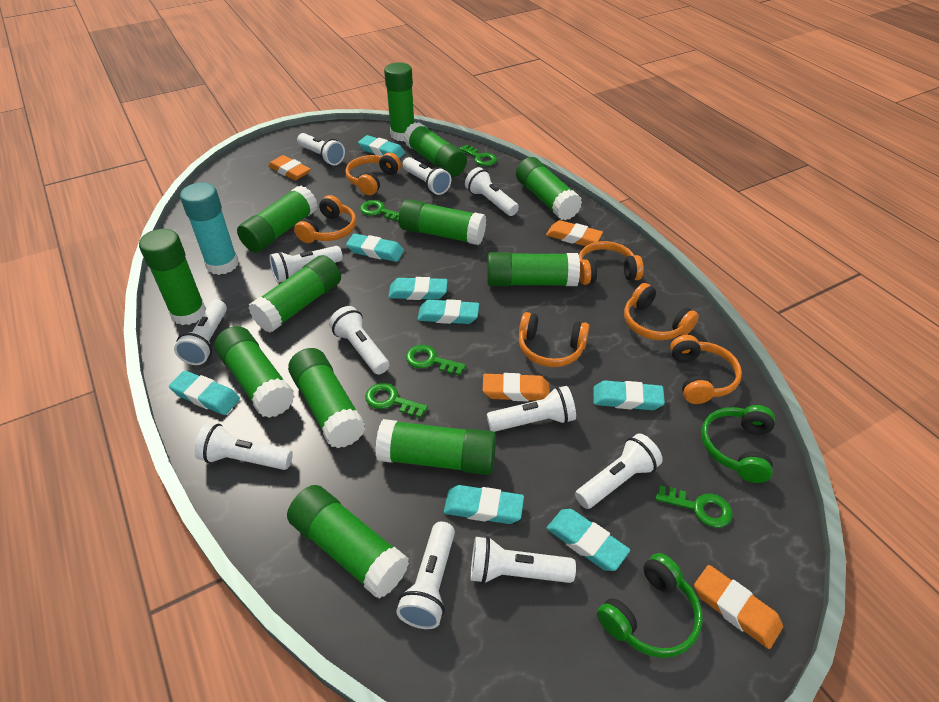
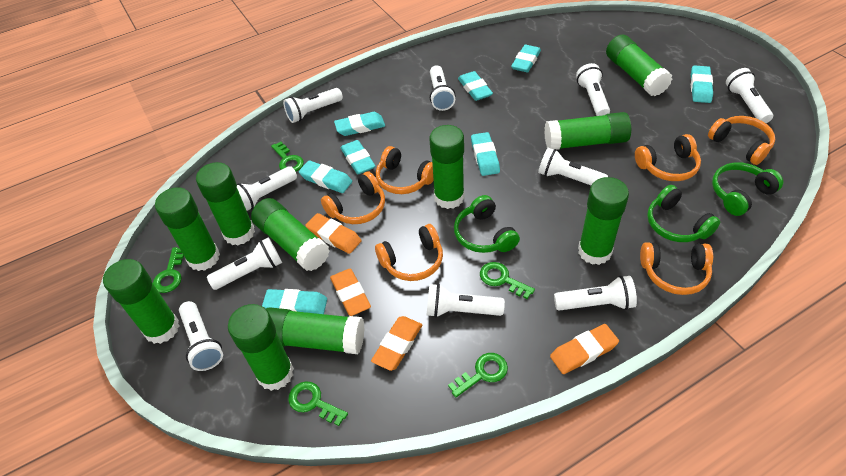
green glue stick: 12 -> 10
green headphones: 2 -> 3
turquoise glue stick: 1 -> 0
white flashlight: 11 -> 10

